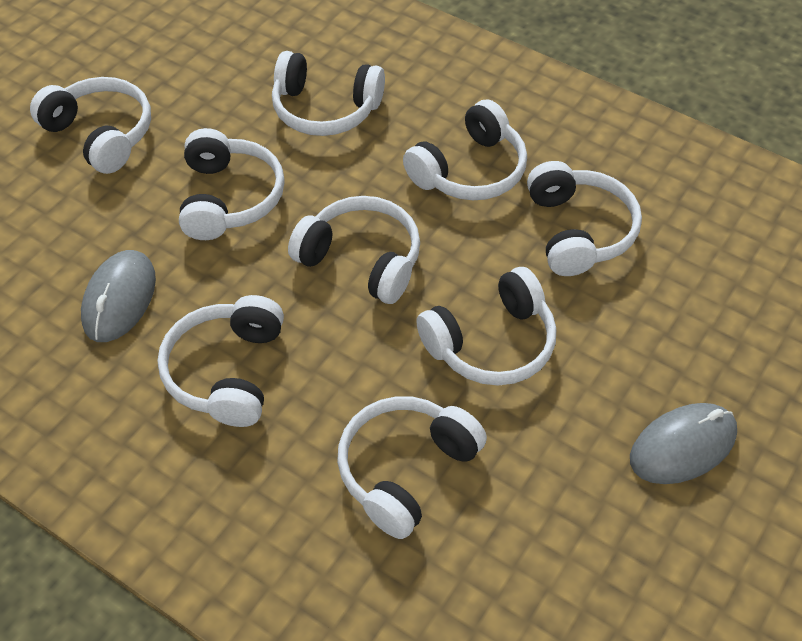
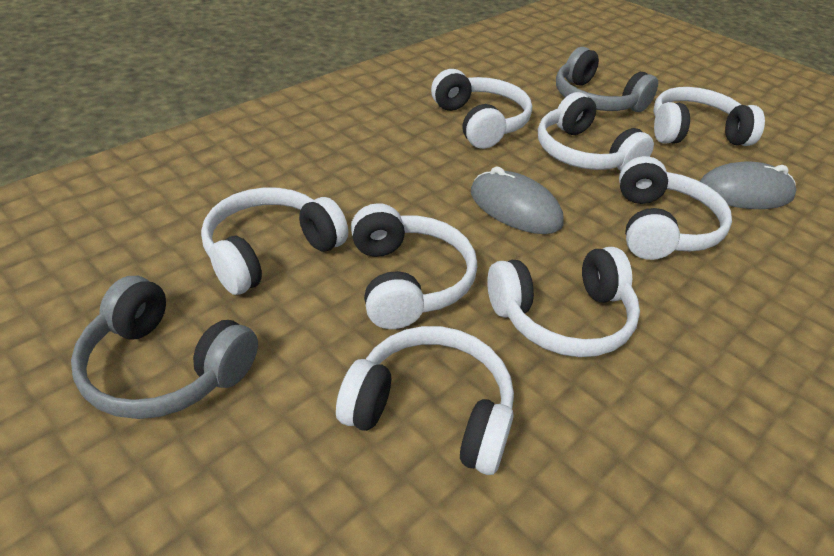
grey headphones: 0 -> 2
white headphones: 9 -> 8

